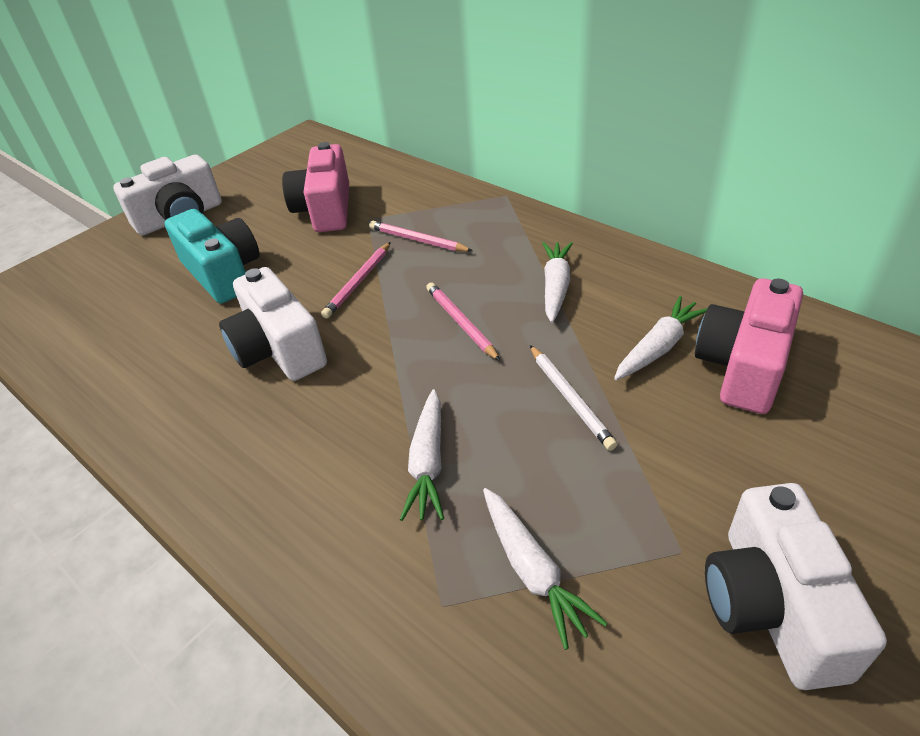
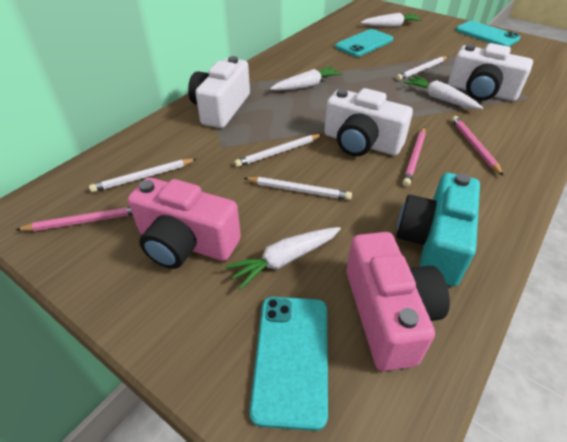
turquoise phone: 0 -> 3
white pencil: 1 -> 4

